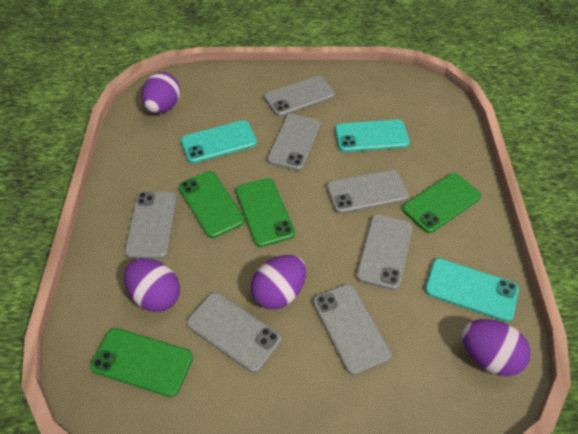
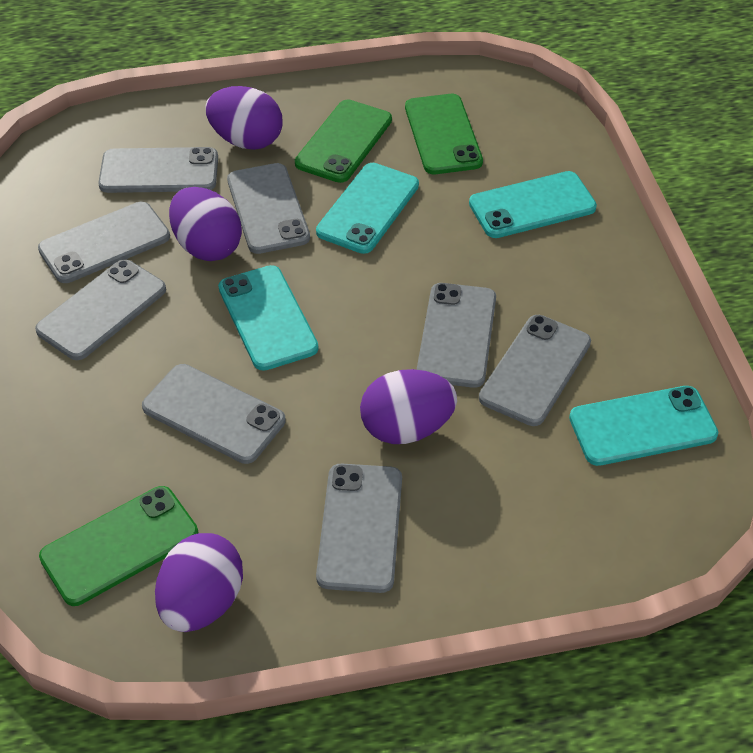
green phone: 4 -> 3
grey phone: 7 -> 8
turquoise phone: 3 -> 4

